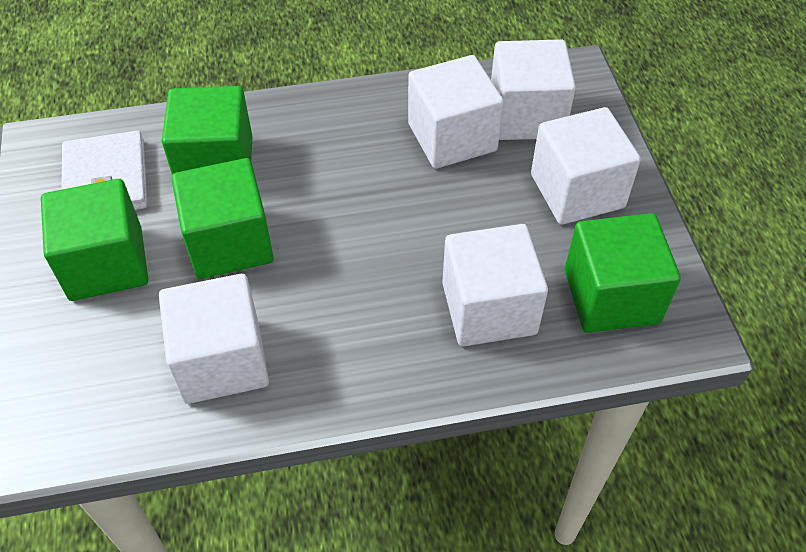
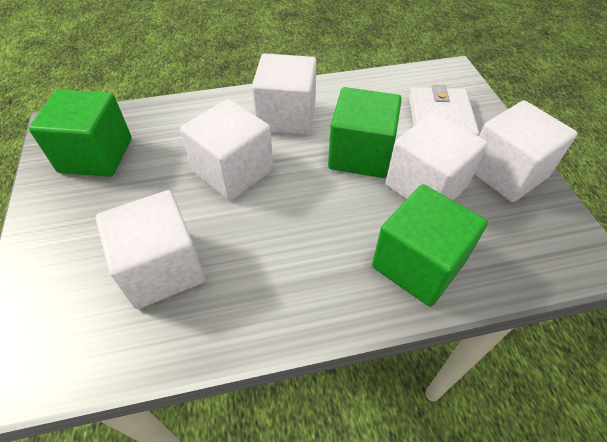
green cube: 4 -> 3

